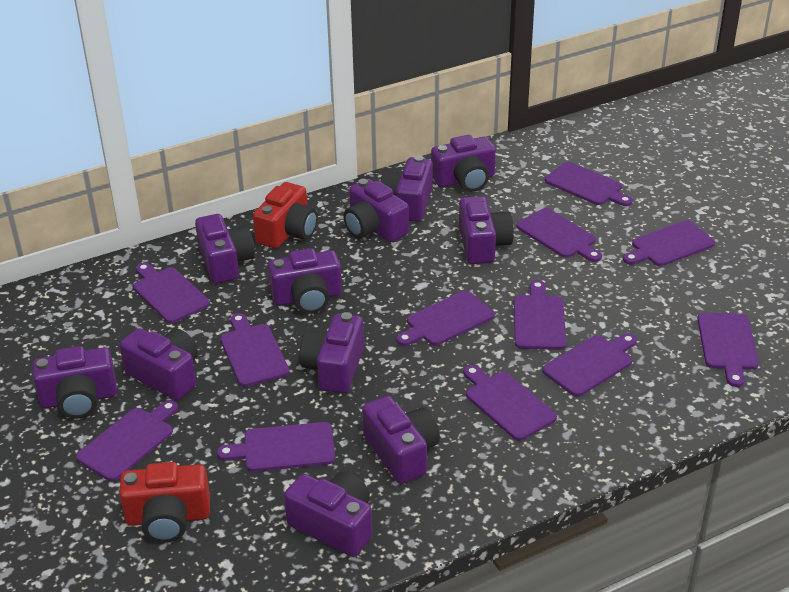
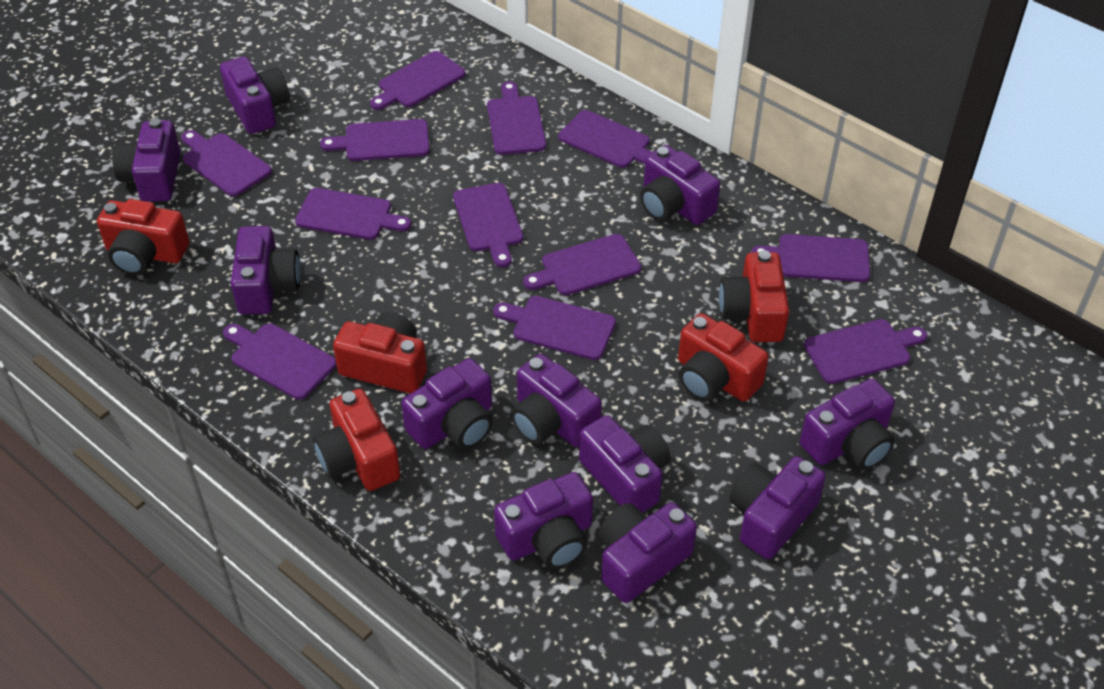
red camera: 2 -> 5

